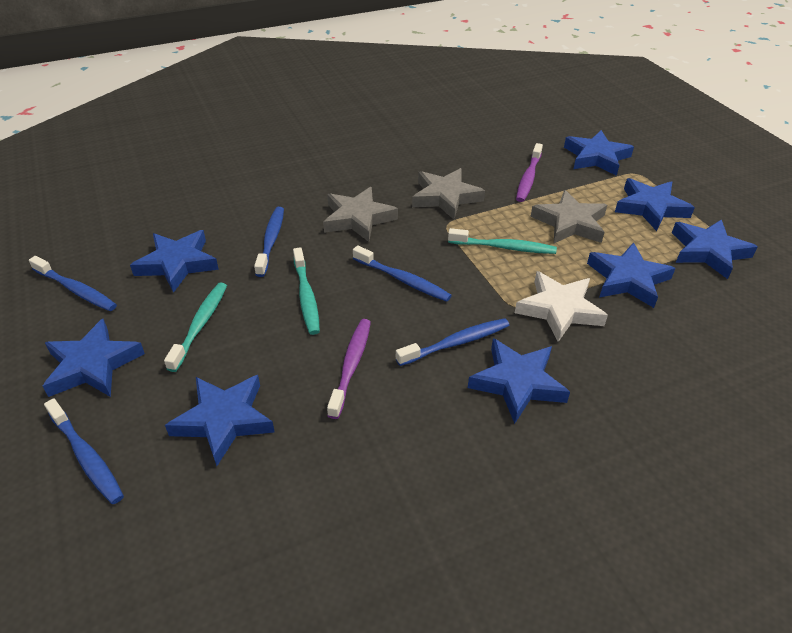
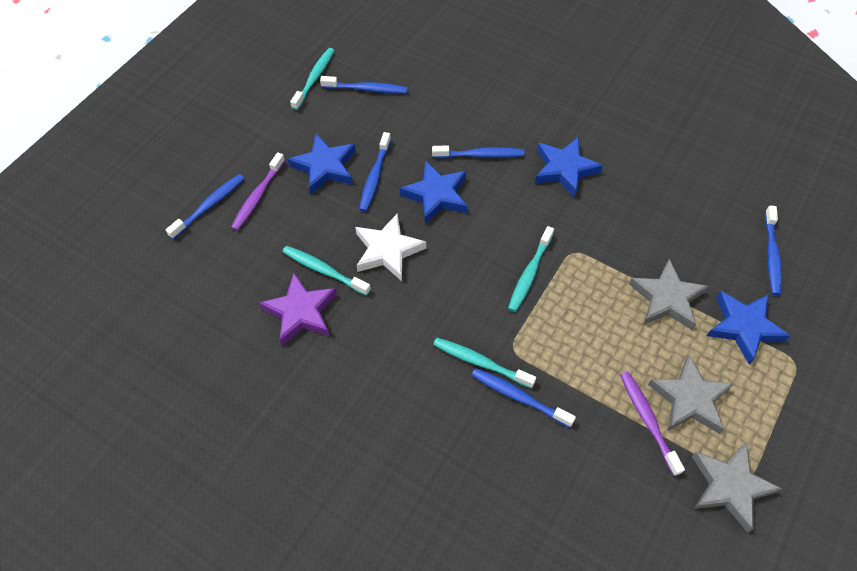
blue star: 8 -> 4
blue toothbrush: 5 -> 6
purple star: 0 -> 1
turquoise toothbrush: 3 -> 4

